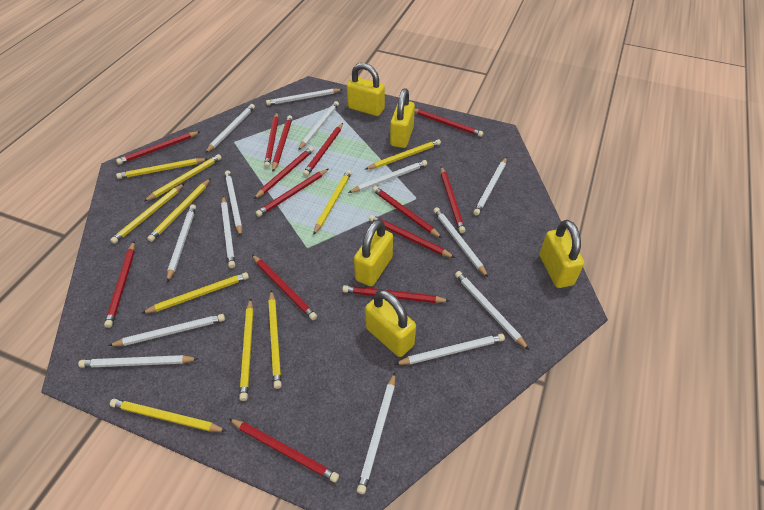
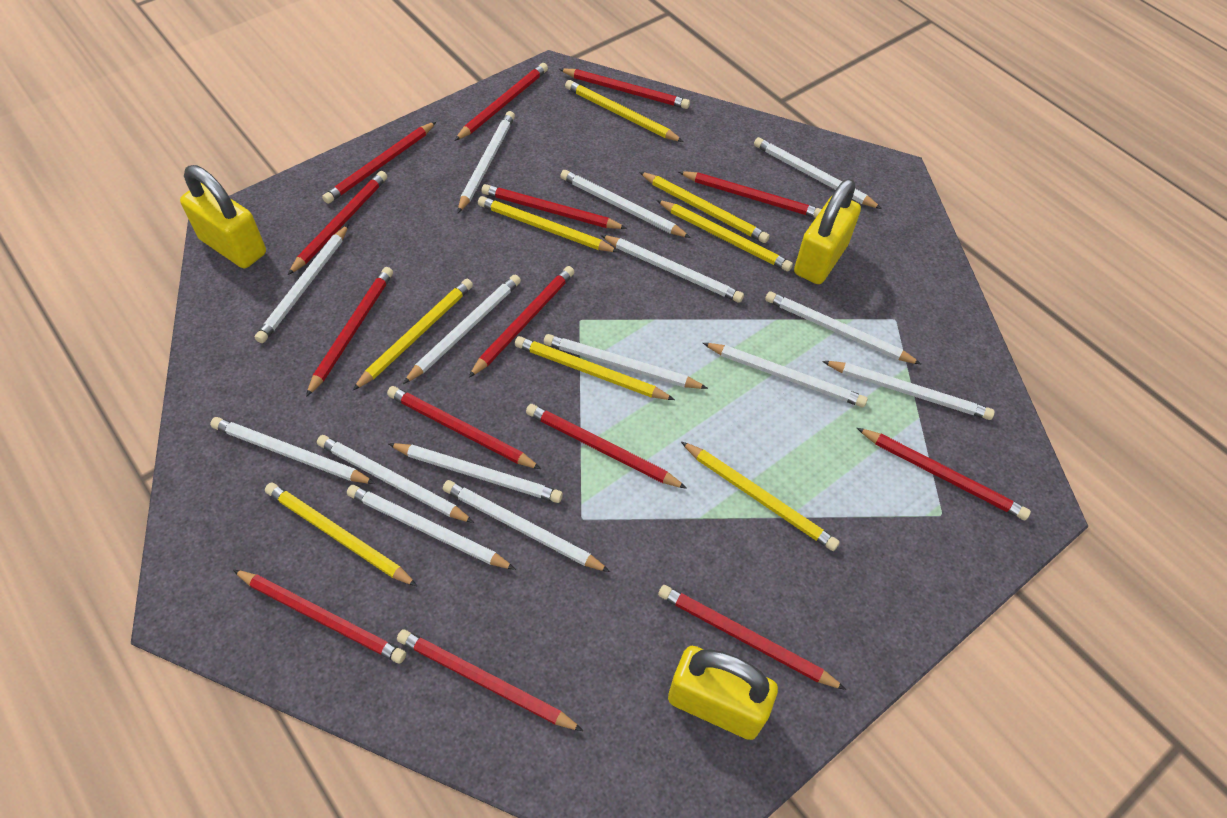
white pencil: 14 -> 15
yellow padlock: 5 -> 3
yellow pencil: 10 -> 8

